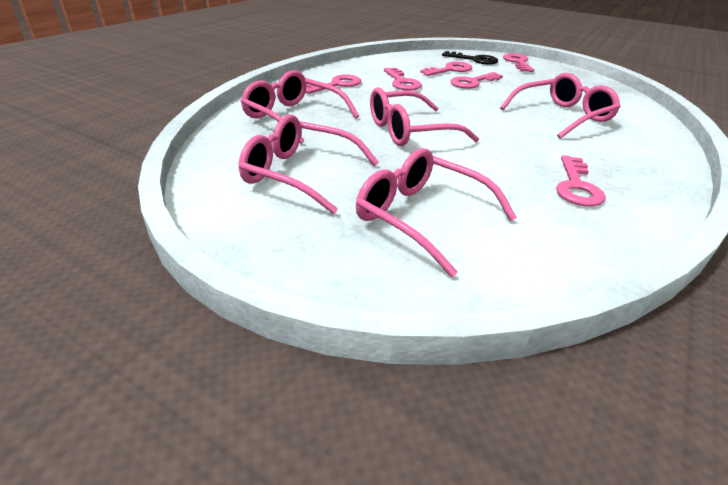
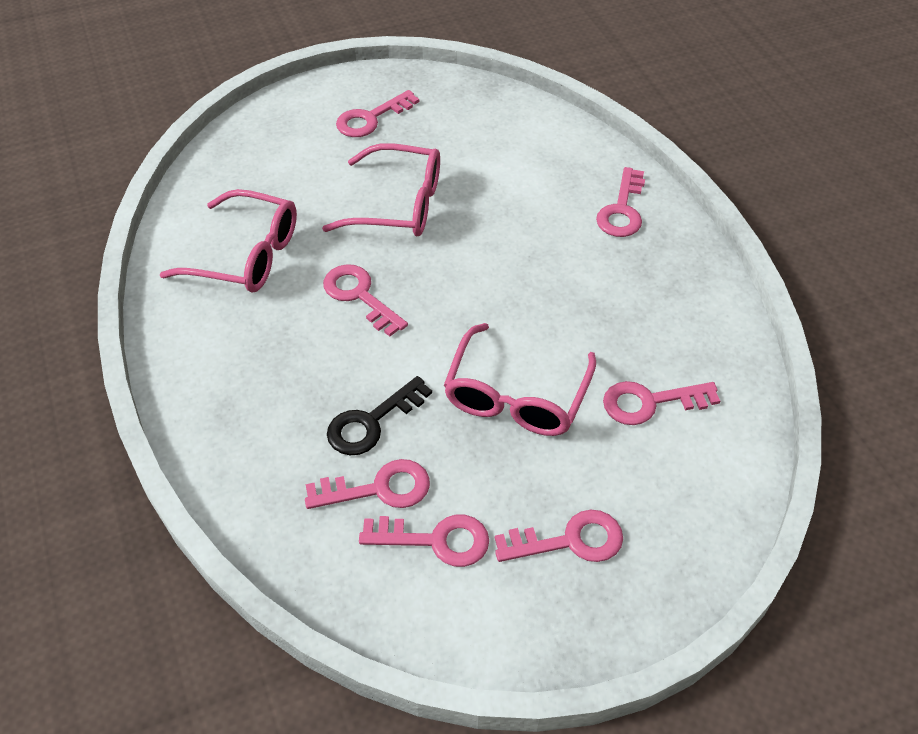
pink glasses: 5 -> 3
pink key: 6 -> 7

